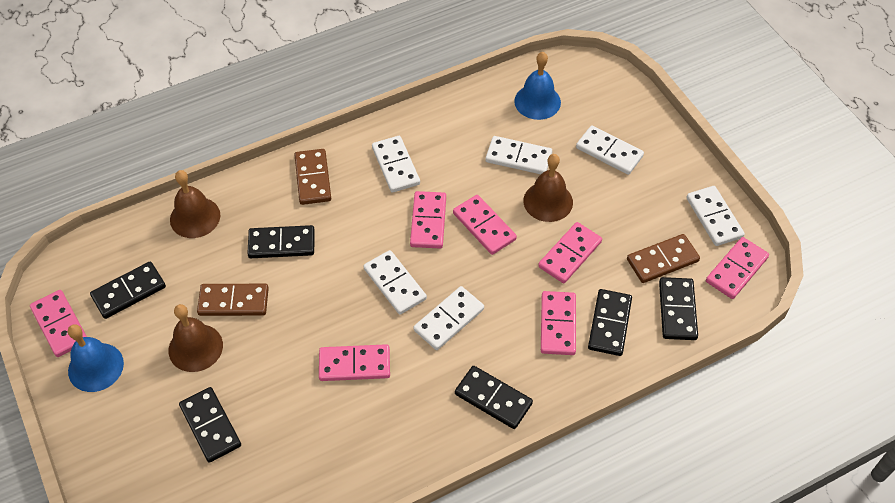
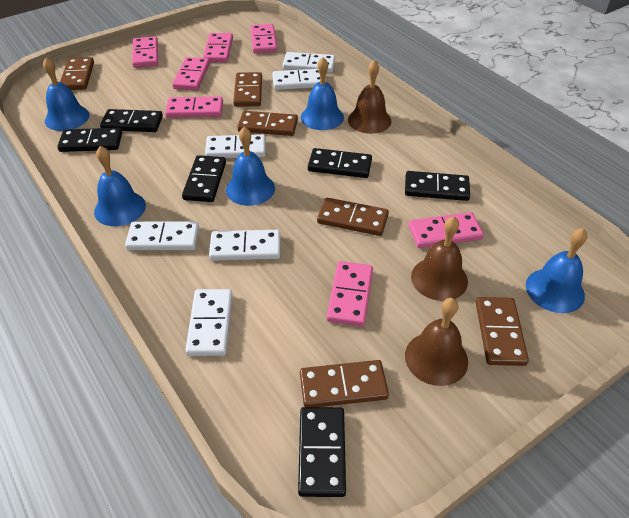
blue bell: 2 -> 5
brown domino: 3 -> 6

